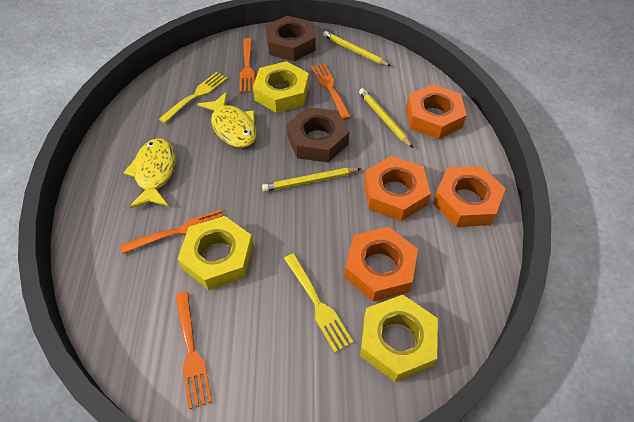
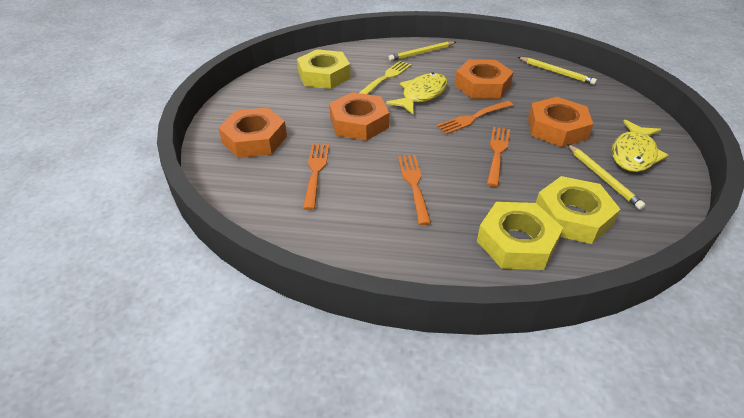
brown nut: 2 -> 0
yellow fork: 2 -> 1

